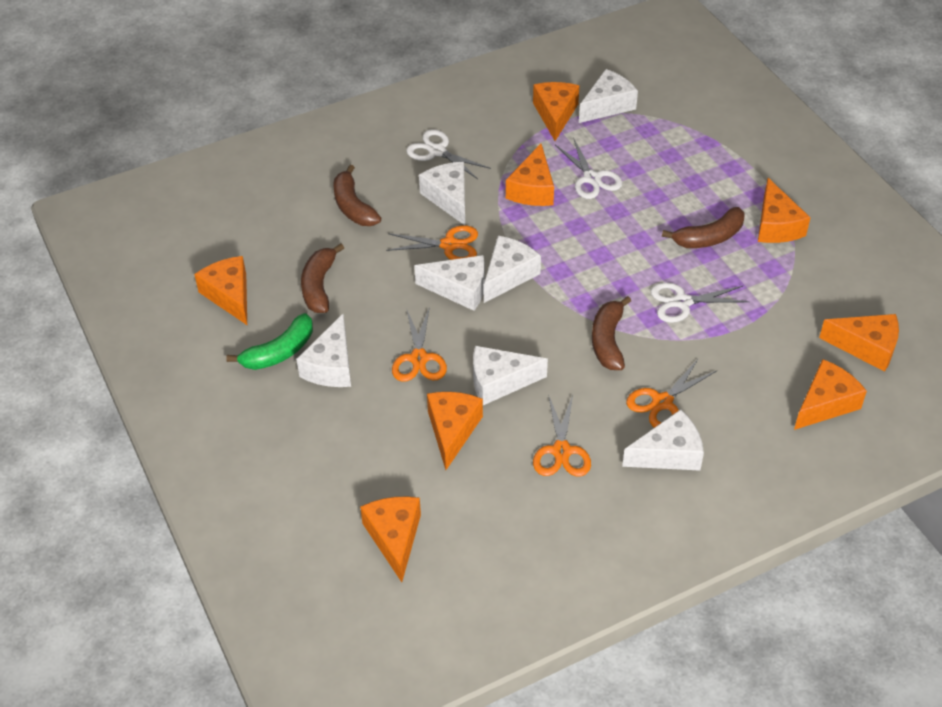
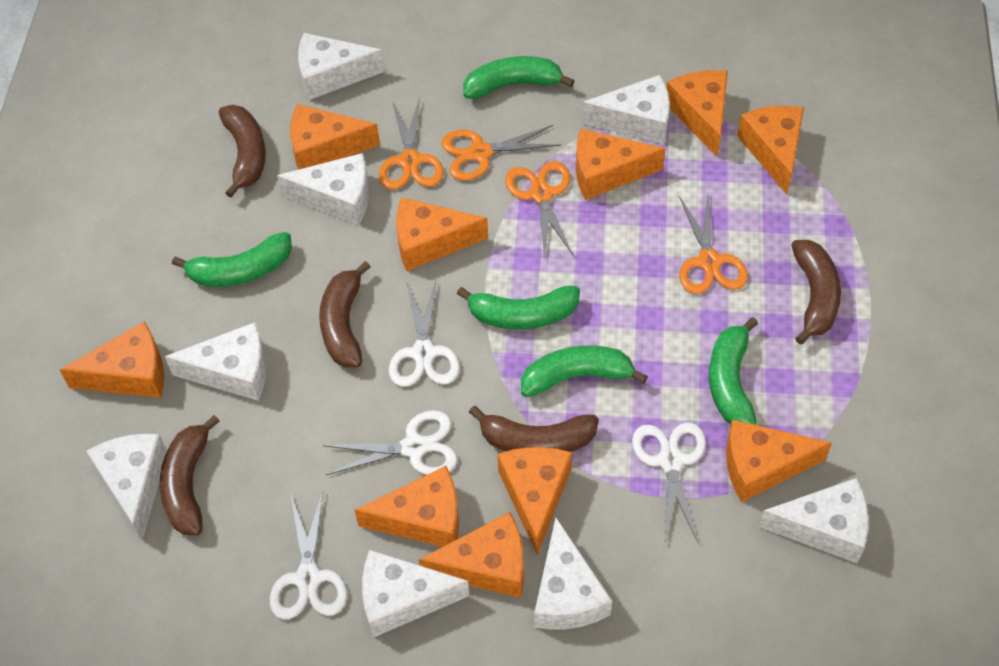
brown banana: 4 -> 5
green banana: 1 -> 5
orange cheese: 8 -> 10
white cheese: 7 -> 8
white scissors: 3 -> 4

